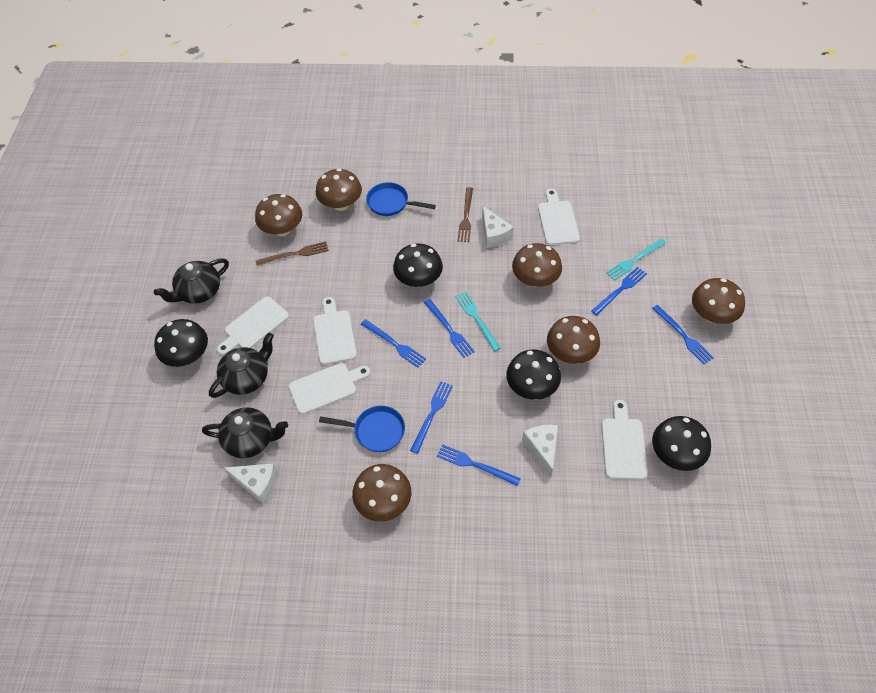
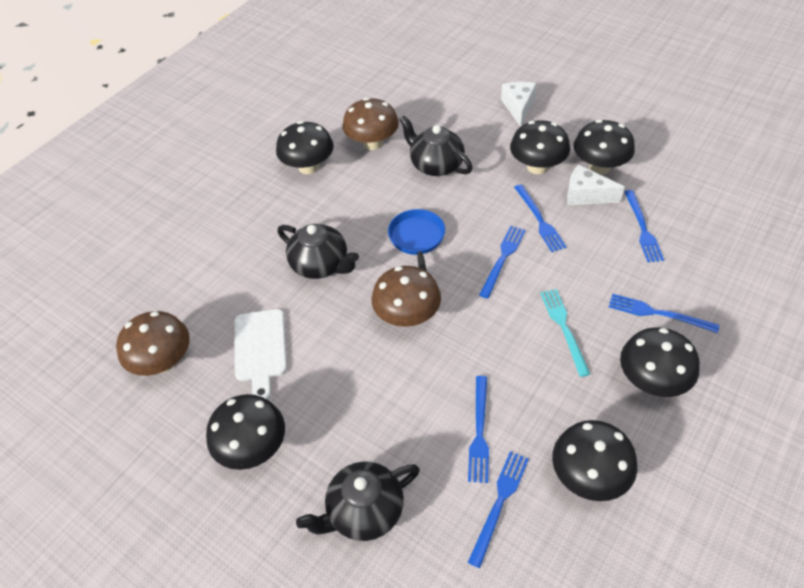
black mushroom: 4 -> 6
blue pan: 2 -> 1
brown fork: 2 -> 0
brown mushroom: 6 -> 3
turquoise fork: 2 -> 1
white cheese: 3 -> 2
white cutting board: 5 -> 1

